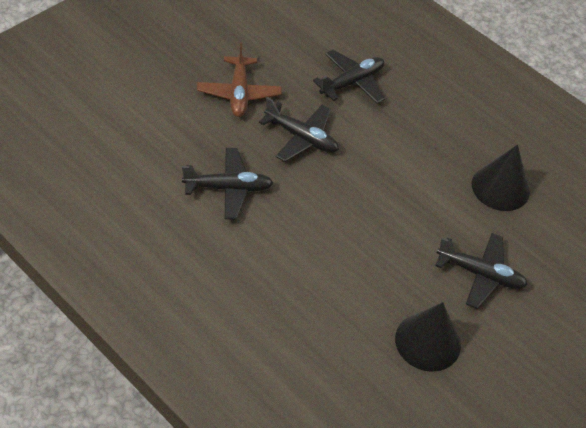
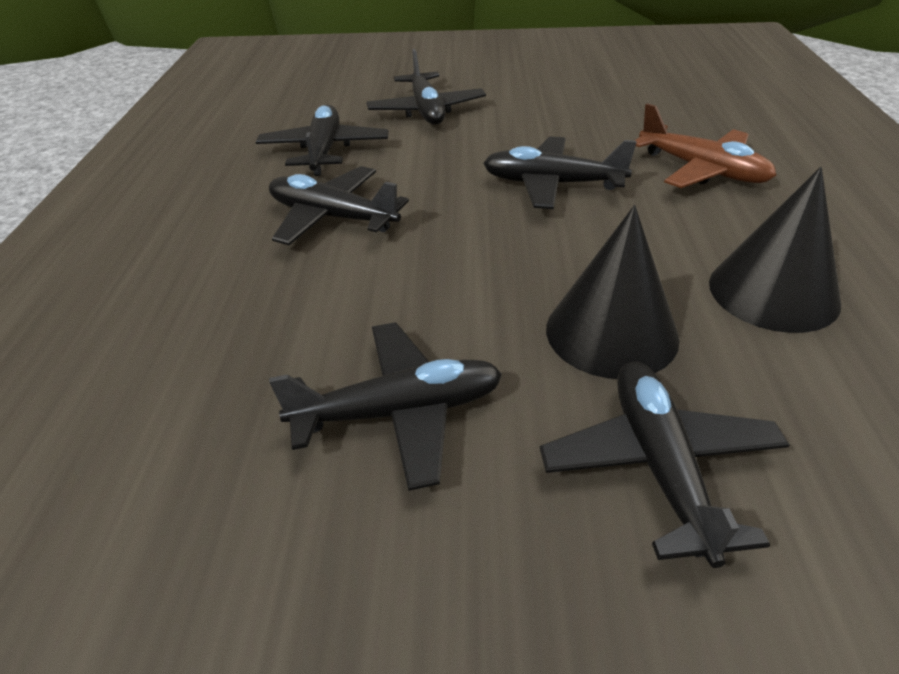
black plane: 4 -> 6

